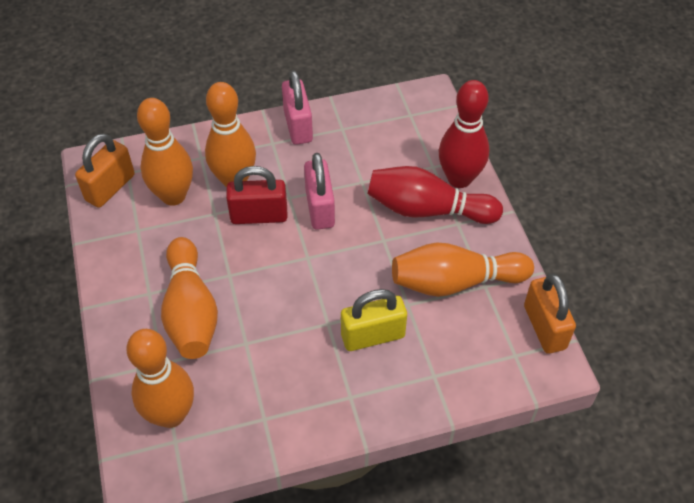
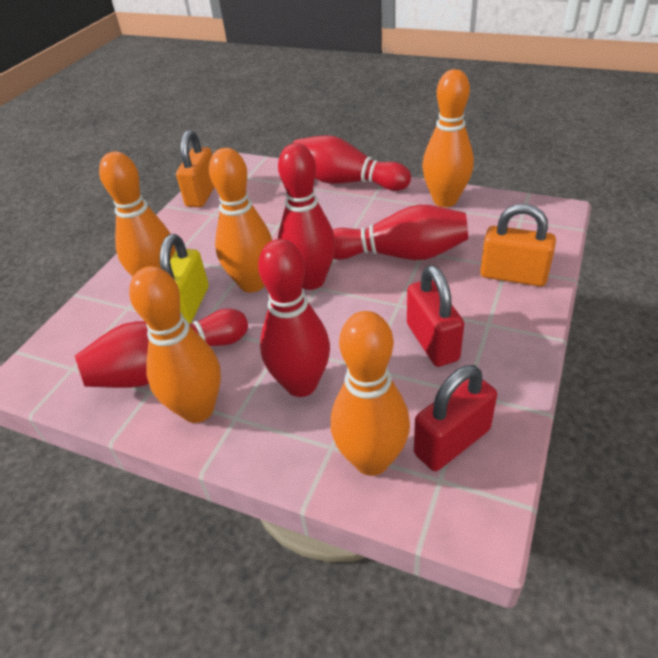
pink padlock: 2 -> 0
red bowling pin: 2 -> 5
red padlock: 1 -> 2

